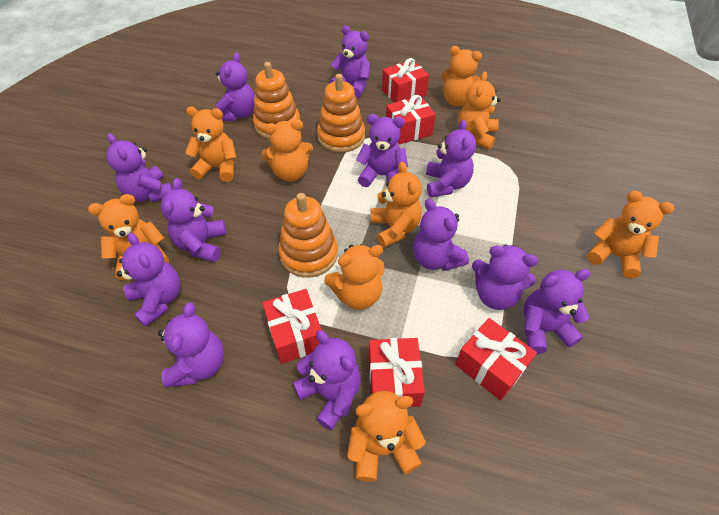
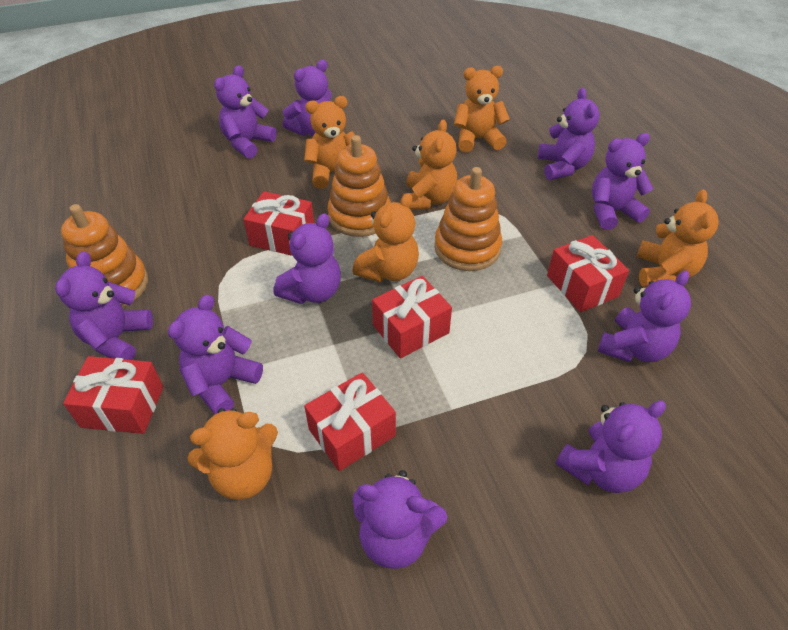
orange teddy bear: 9 -> 6
purple teddy bear: 12 -> 10

